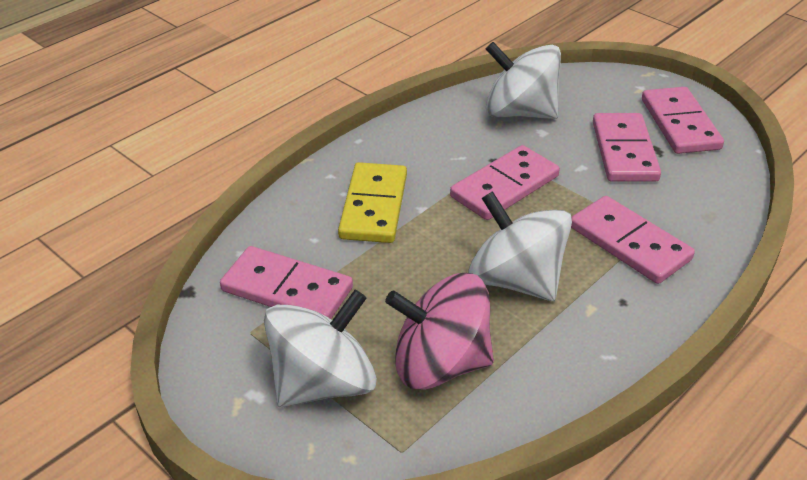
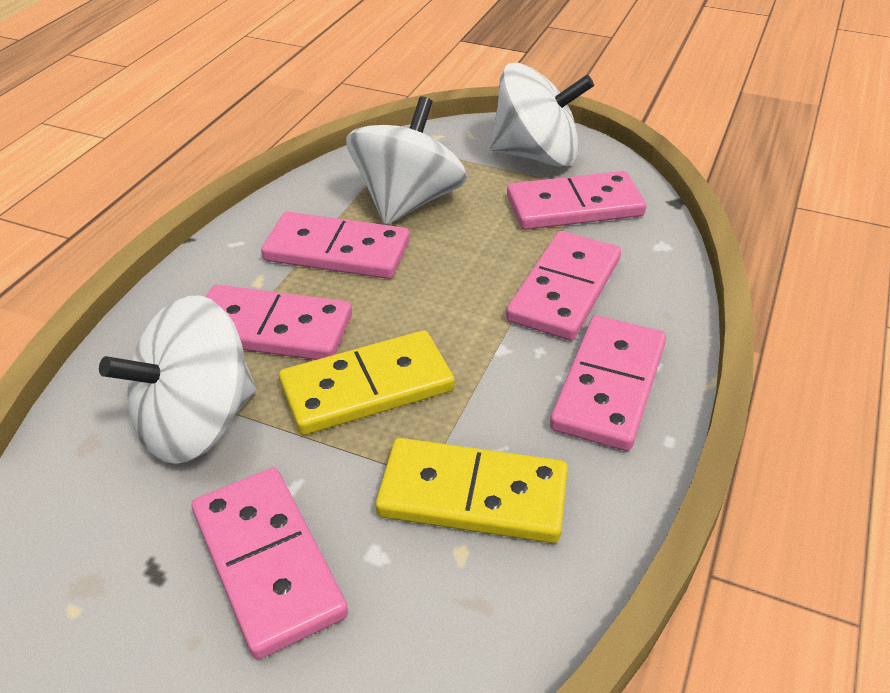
pink domino: 5 -> 6
pink spinning top: 1 -> 0
yellow domino: 1 -> 2

